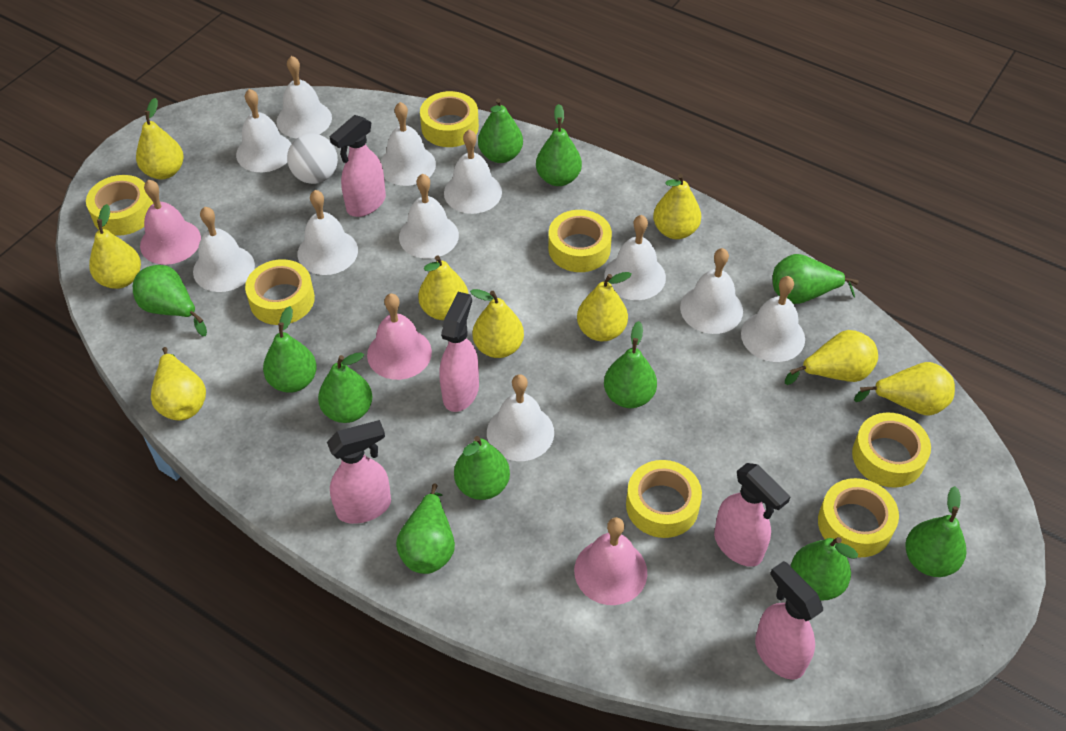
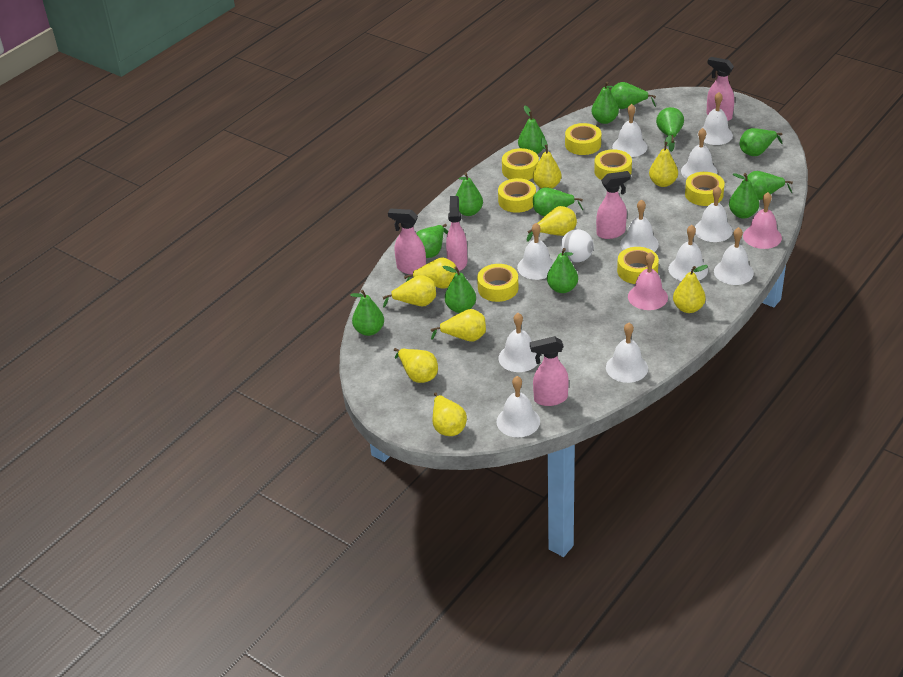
green pear: 11 -> 13
pink bell: 3 -> 2

